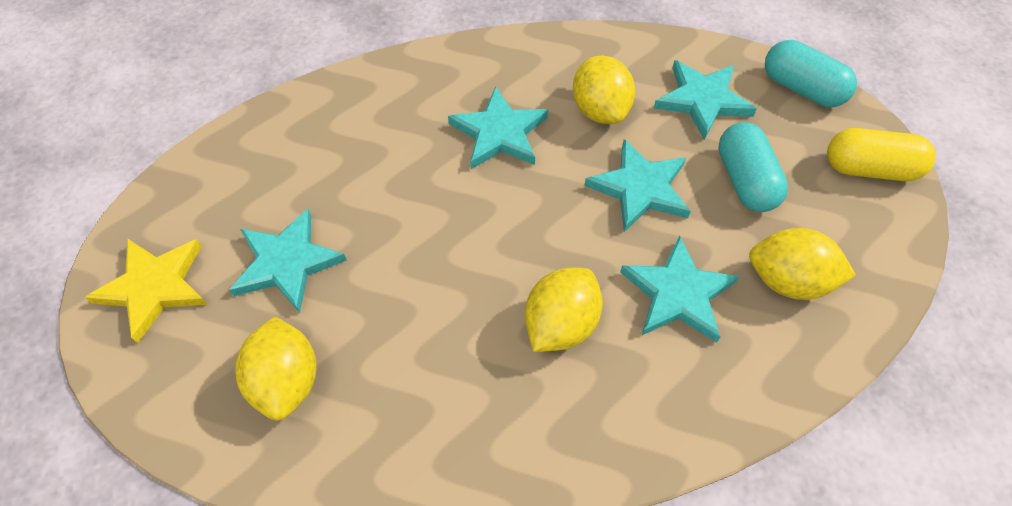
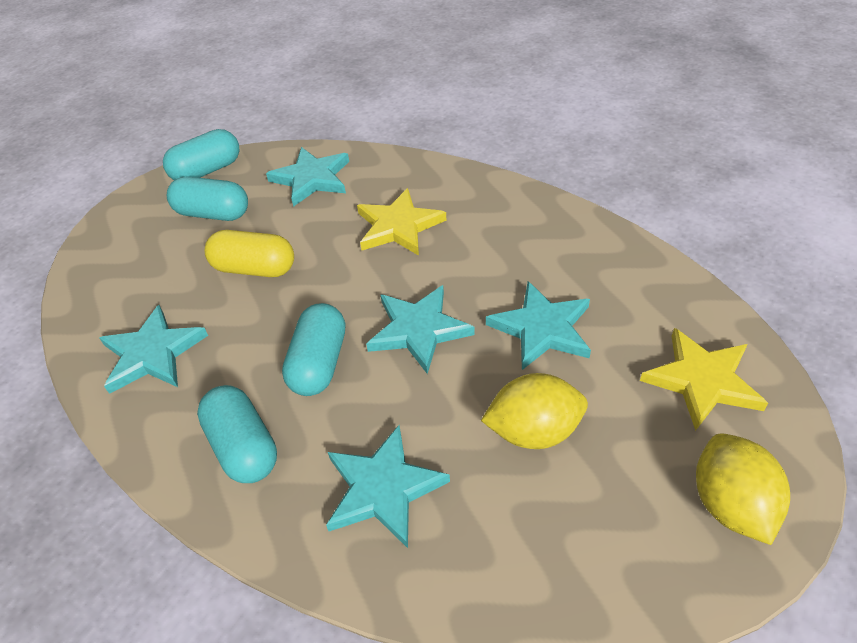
turquoise capsule: 2 -> 4
yellow lemon: 4 -> 2
yellow star: 1 -> 2

